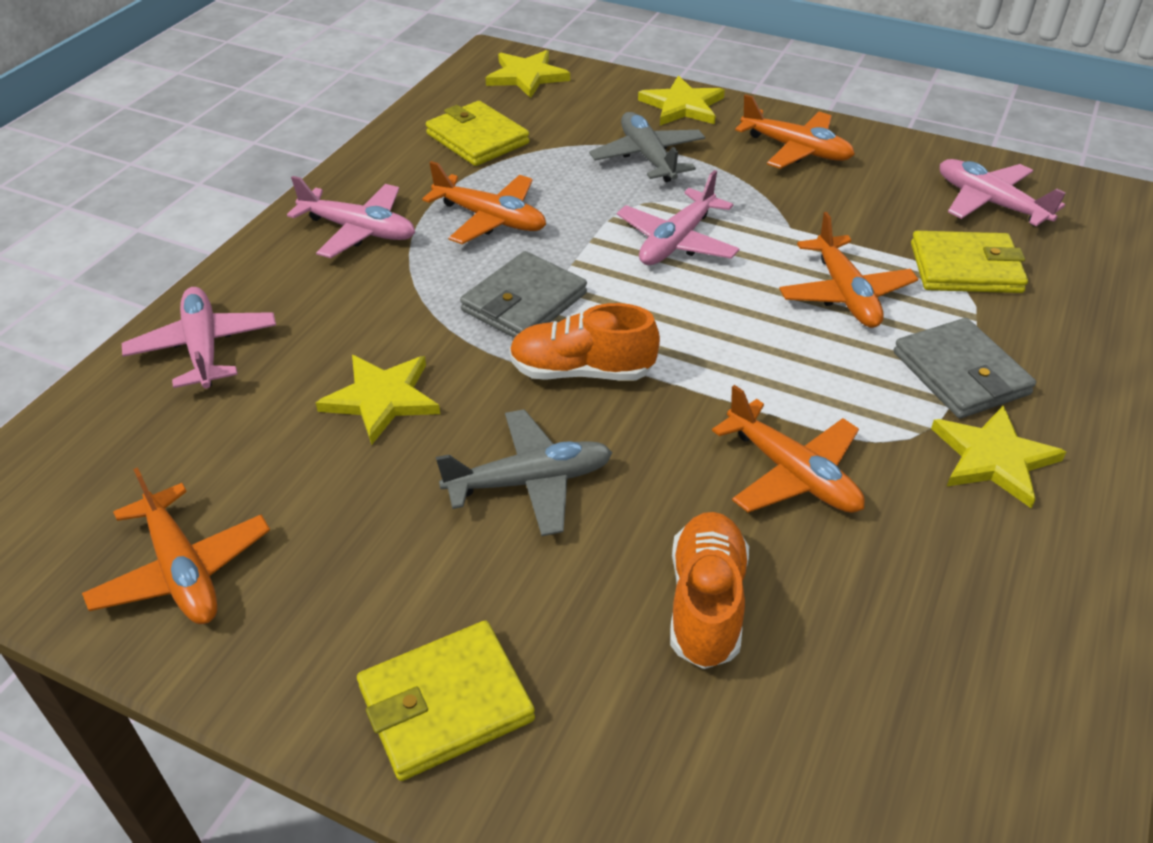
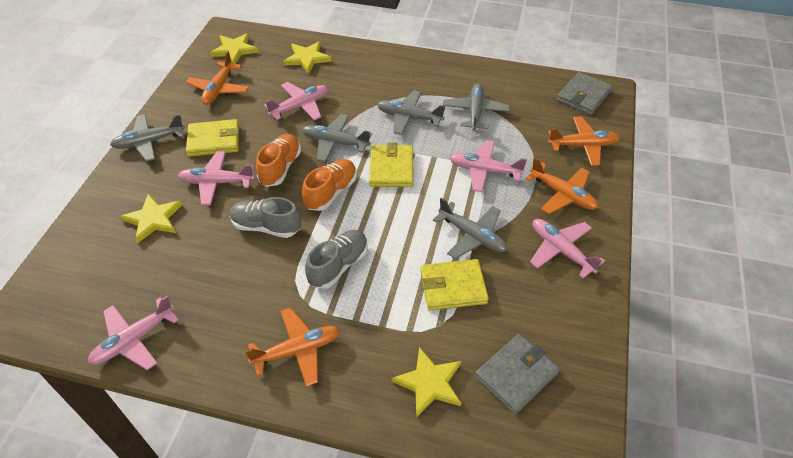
grey plane: 2 -> 5
grey shoe: 0 -> 2
orange plane: 5 -> 4
pink plane: 4 -> 5

